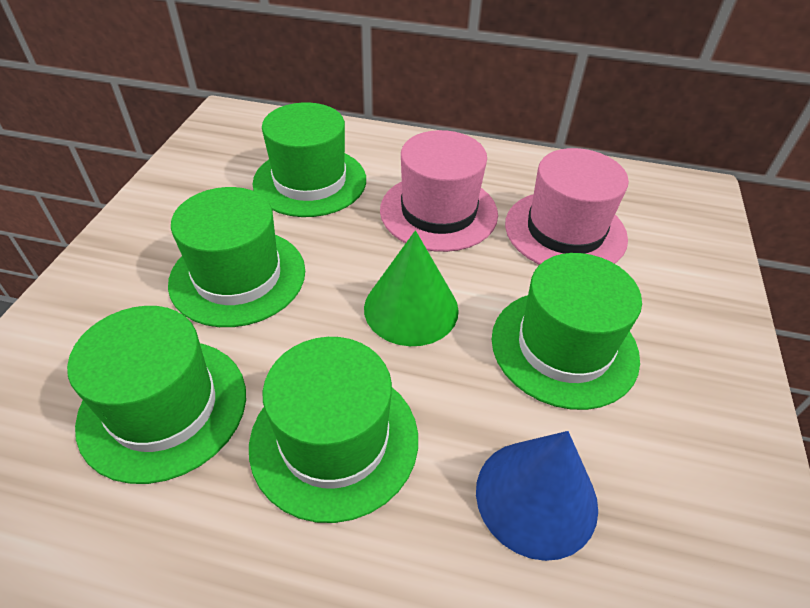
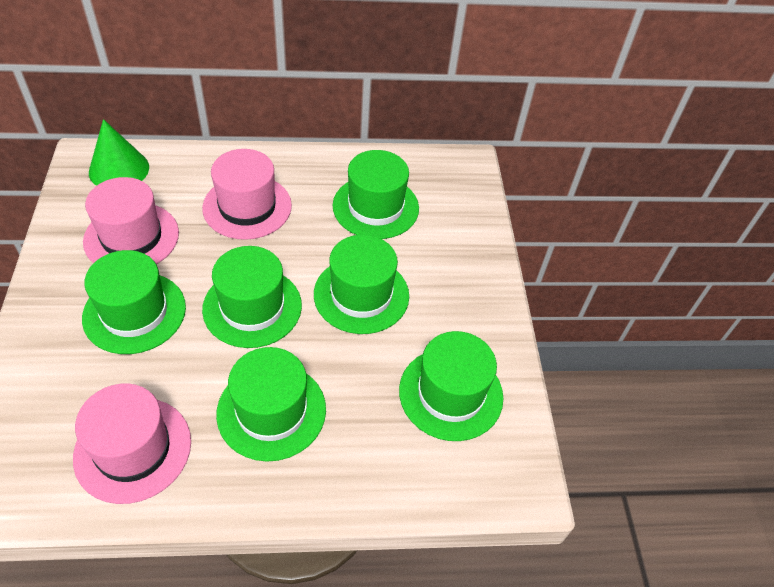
blue cone: 1 -> 0
green hat: 5 -> 6
pink hat: 2 -> 3

